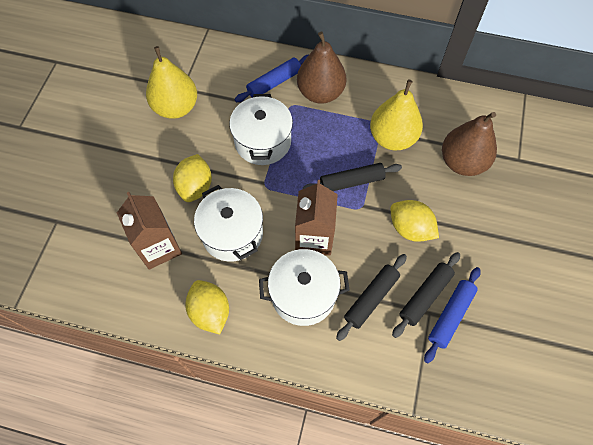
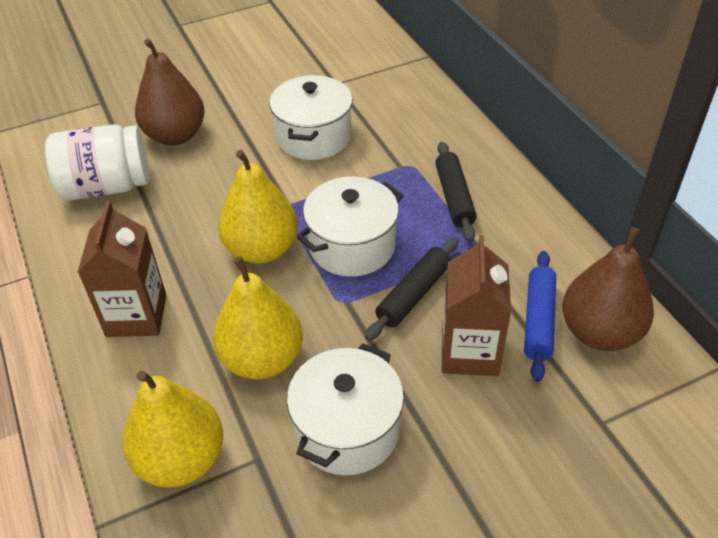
black rolling pin: 3 -> 2
blue rolling pin: 2 -> 1
white jar: 0 -> 1
yellow lemon: 3 -> 0
yellow pear: 2 -> 3

